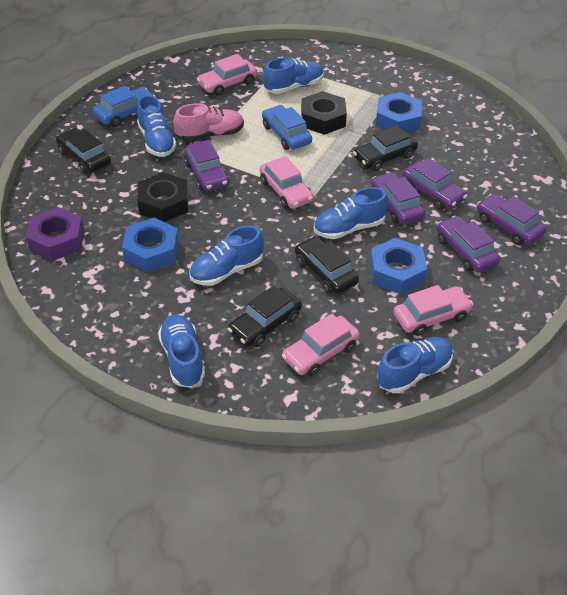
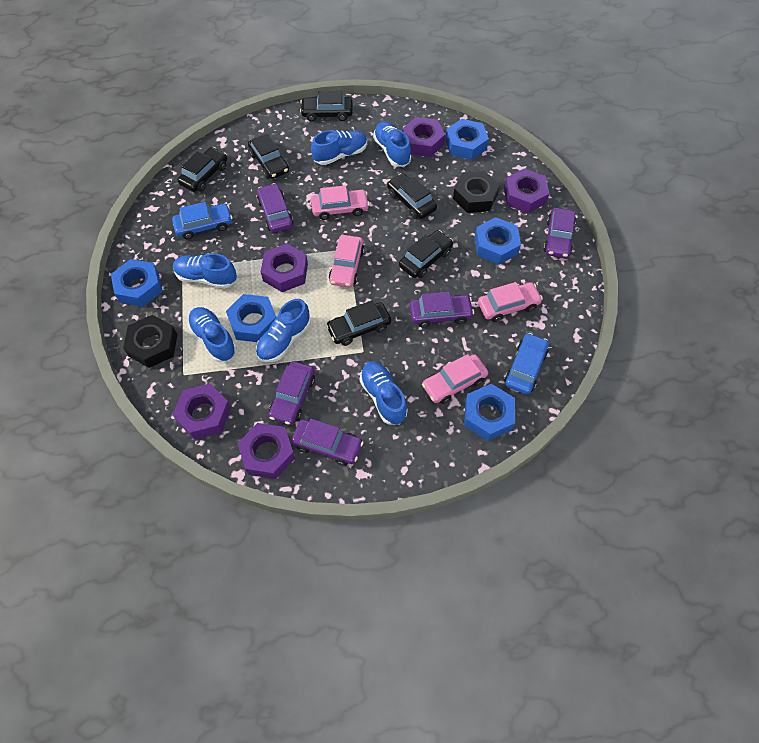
black car: 4 -> 6
blue nut: 3 -> 5
pink shoe: 1 -> 0
purple nut: 1 -> 5

